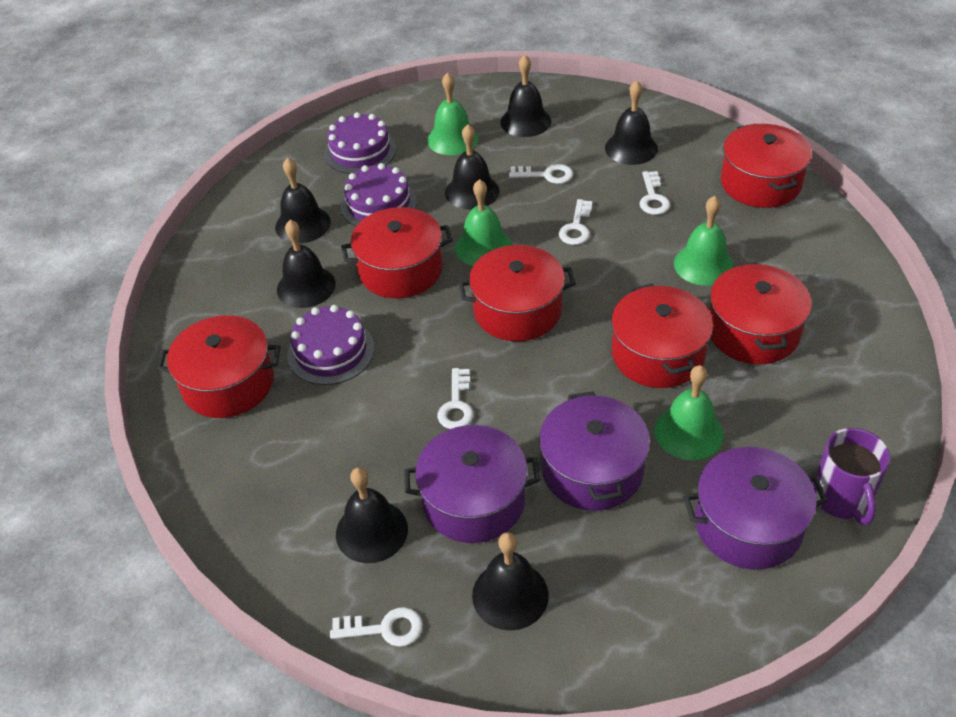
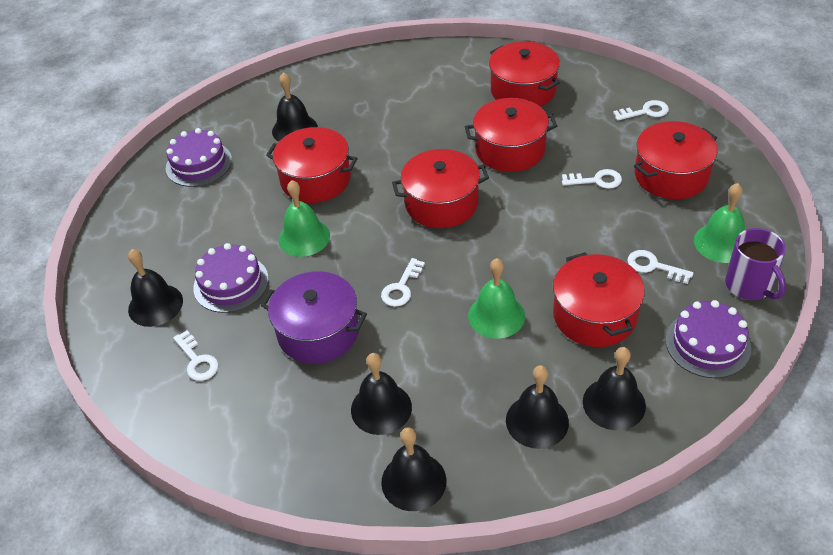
black bell: 7 -> 6
green bell: 4 -> 3
purple pot: 3 -> 1

